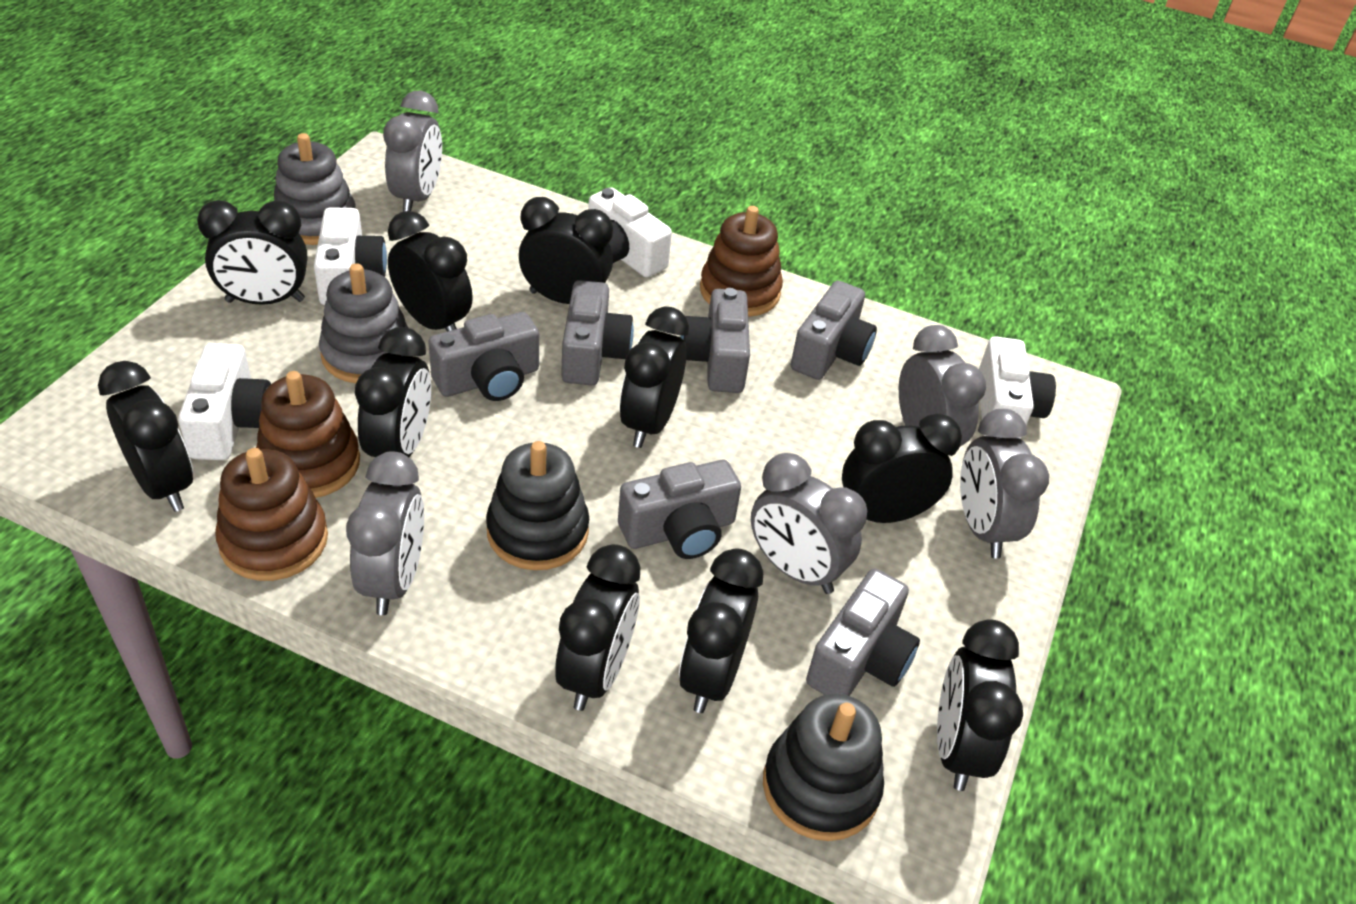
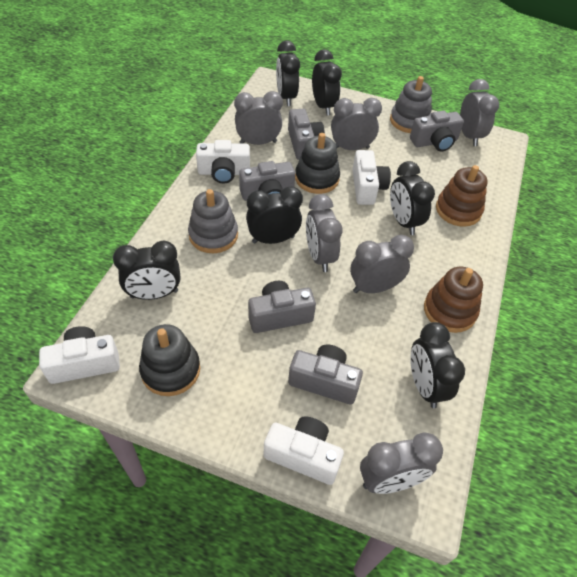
black clock: 10 -> 6
brown stacking toy: 3 -> 2
grey camera: 6 -> 5
grey clock: 5 -> 6

